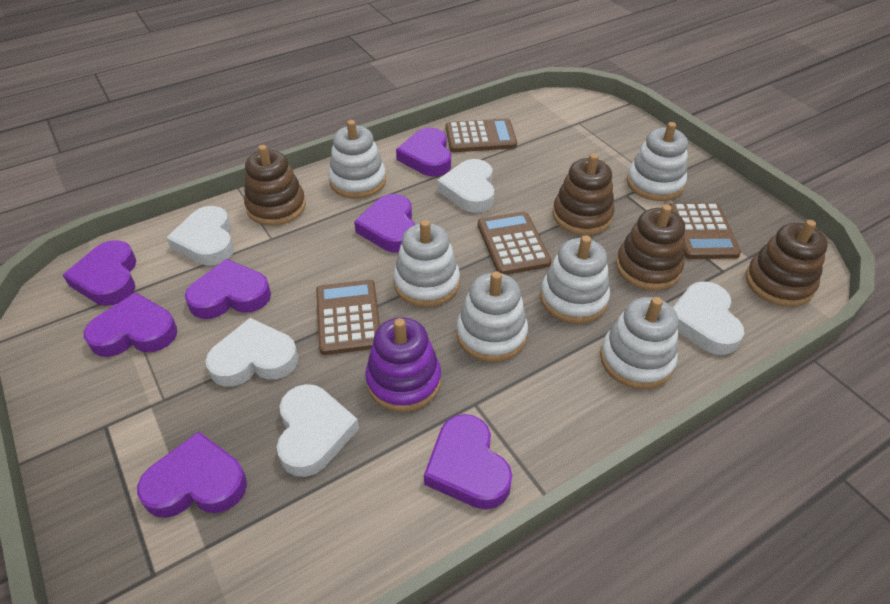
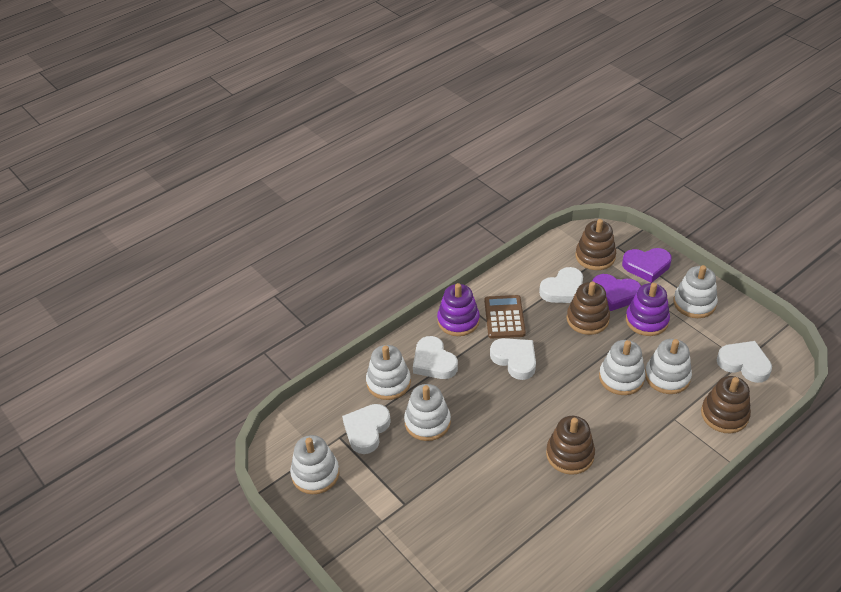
brown calculator: 4 -> 1
purple heart: 7 -> 2
purple stacking toy: 1 -> 2

